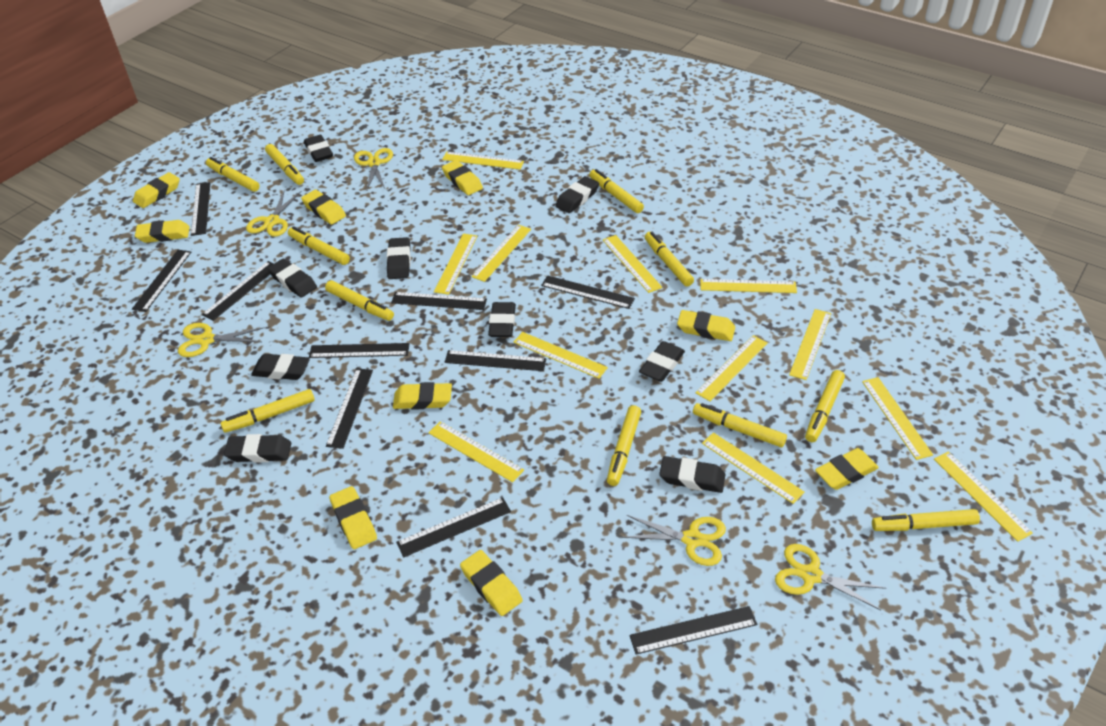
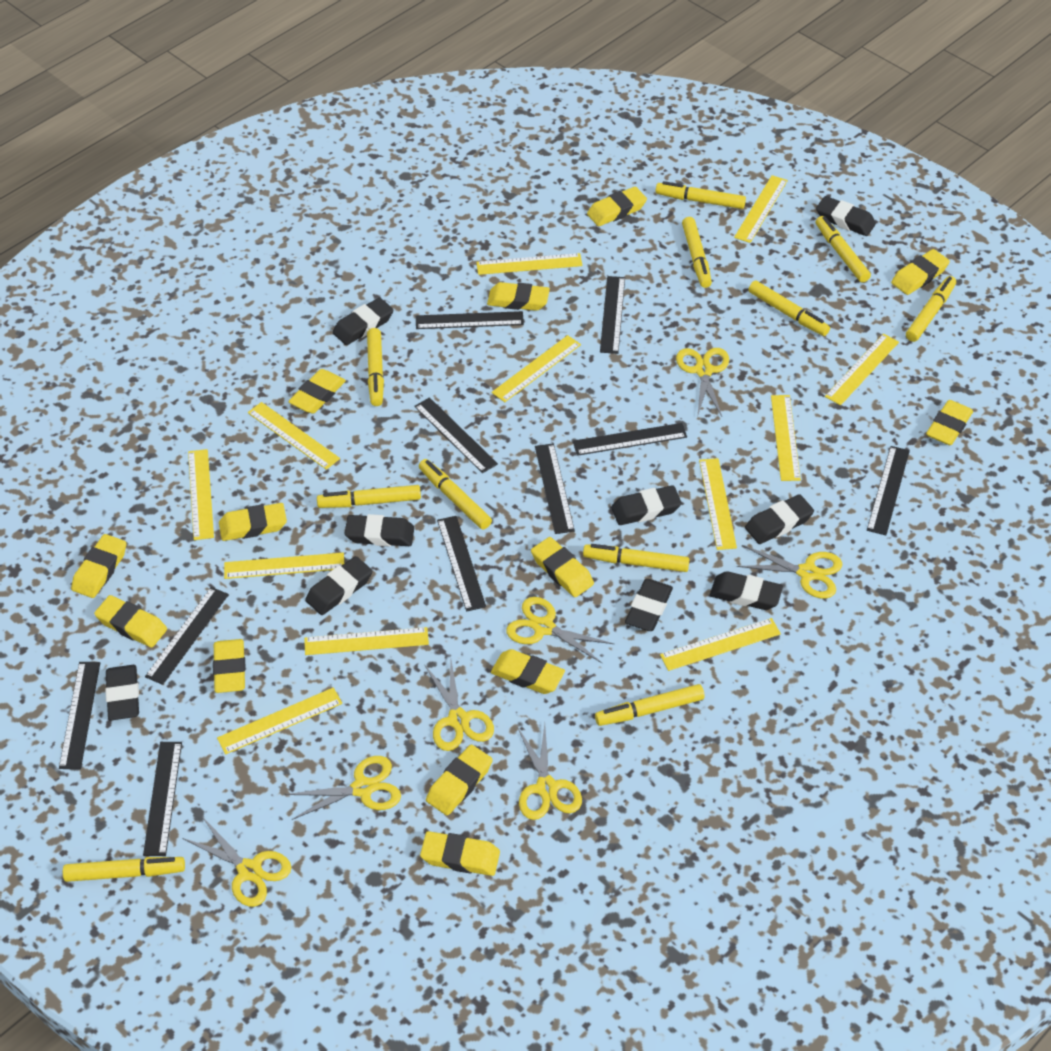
yellow eraser: 9 -> 13
yellow scissors: 5 -> 7

